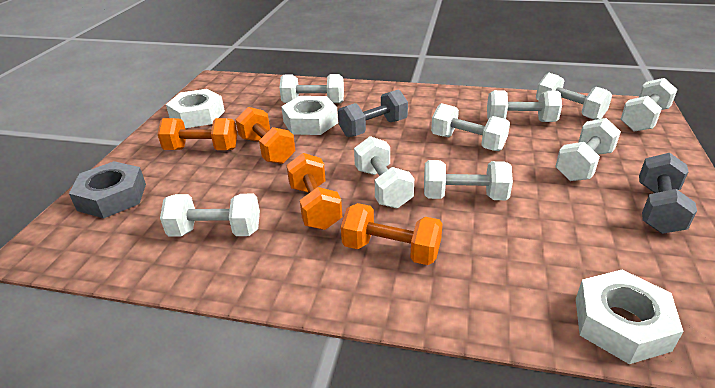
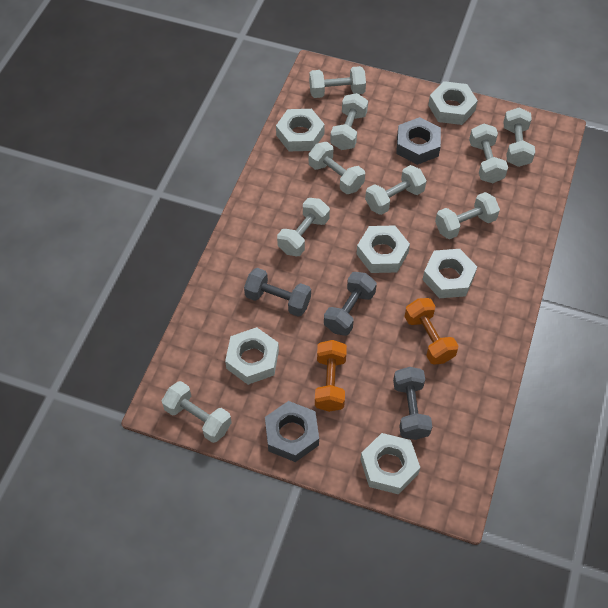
grey dumbbell: 2 -> 3
grey nut: 1 -> 2
orange dumbbell: 4 -> 2
white nut: 3 -> 6

